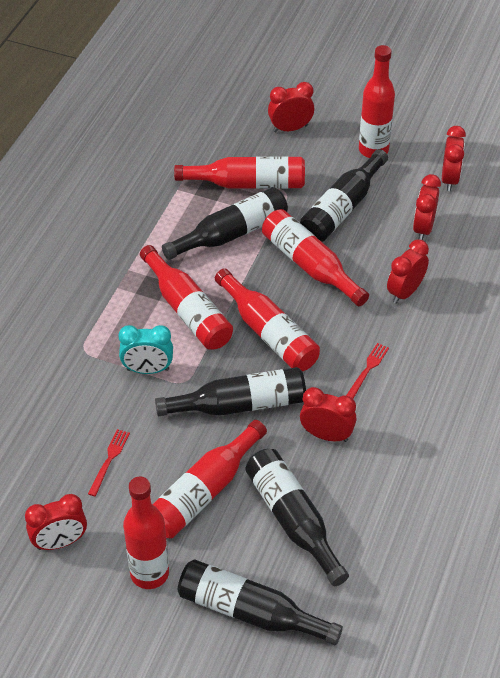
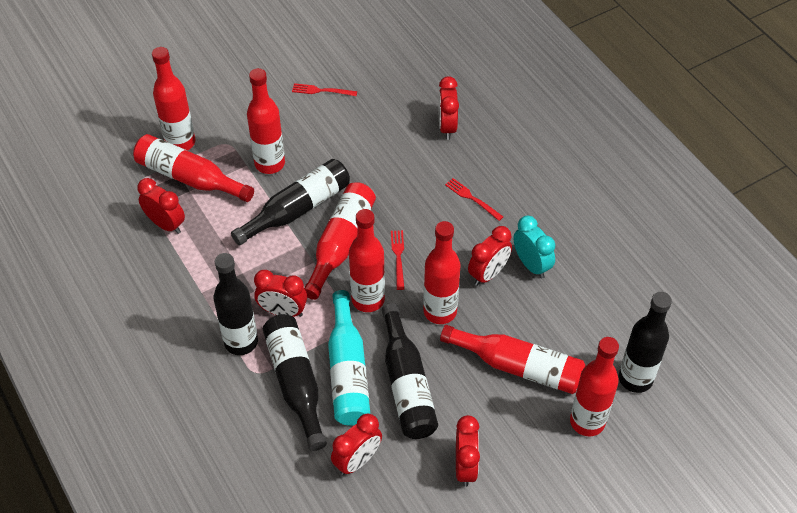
red bottle: 7 -> 8
red fork: 2 -> 3
turquoise bottle: 0 -> 1

